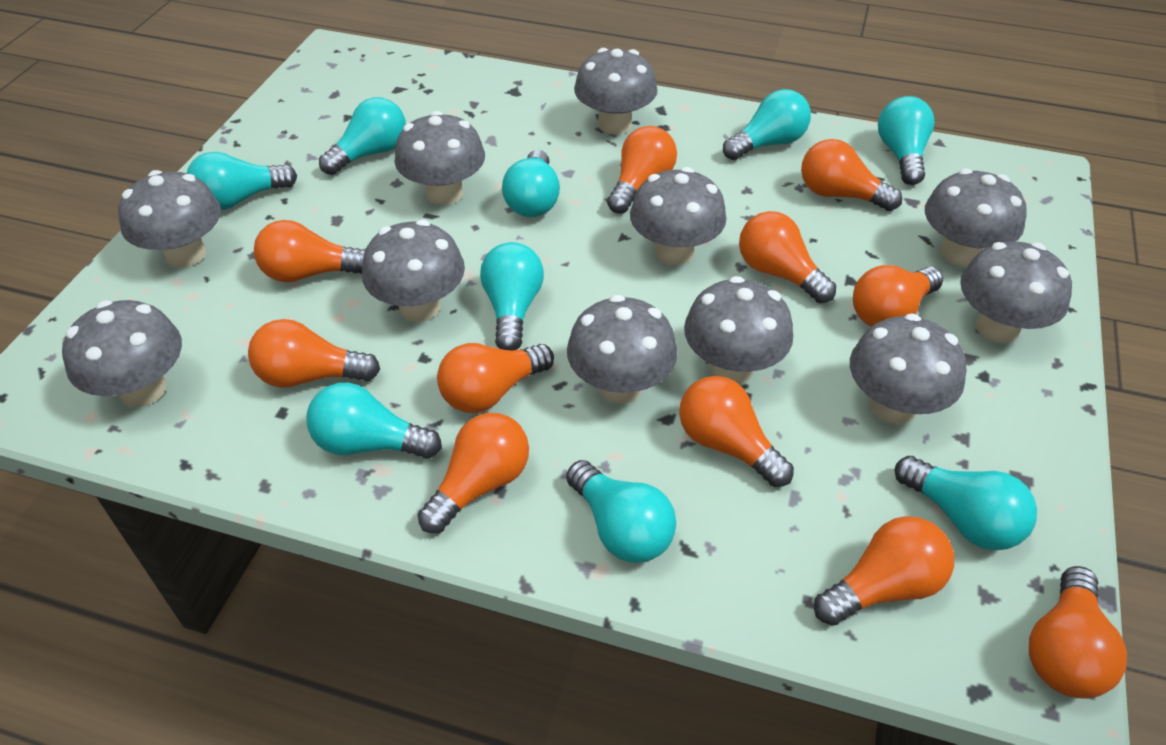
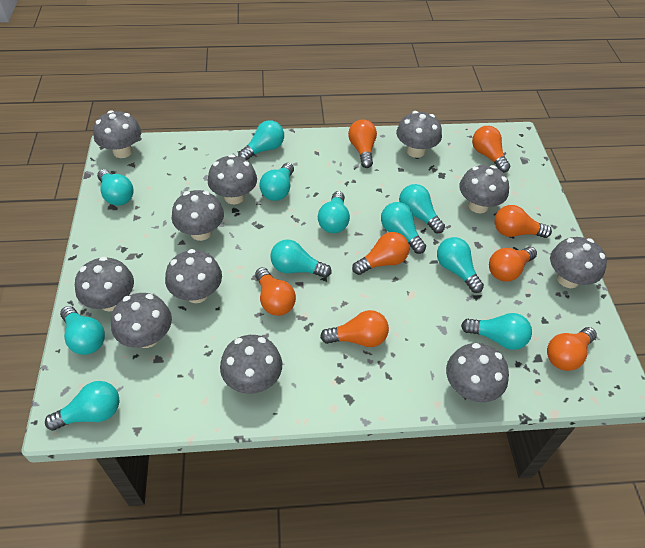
orange light bulb: 11 -> 8
turquoise light bulb: 9 -> 11

